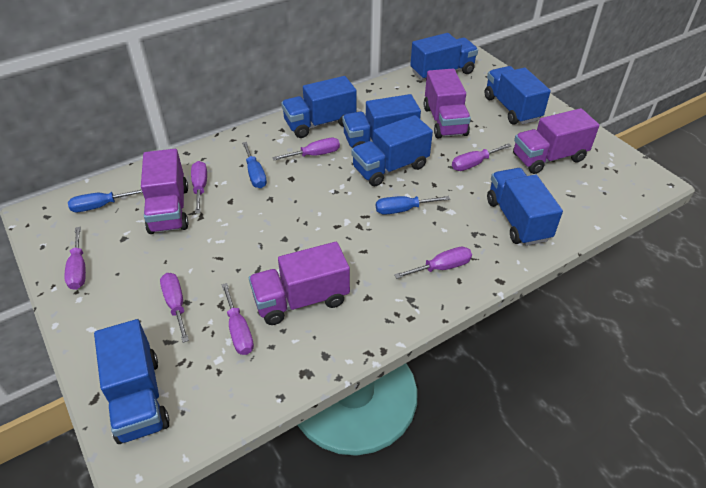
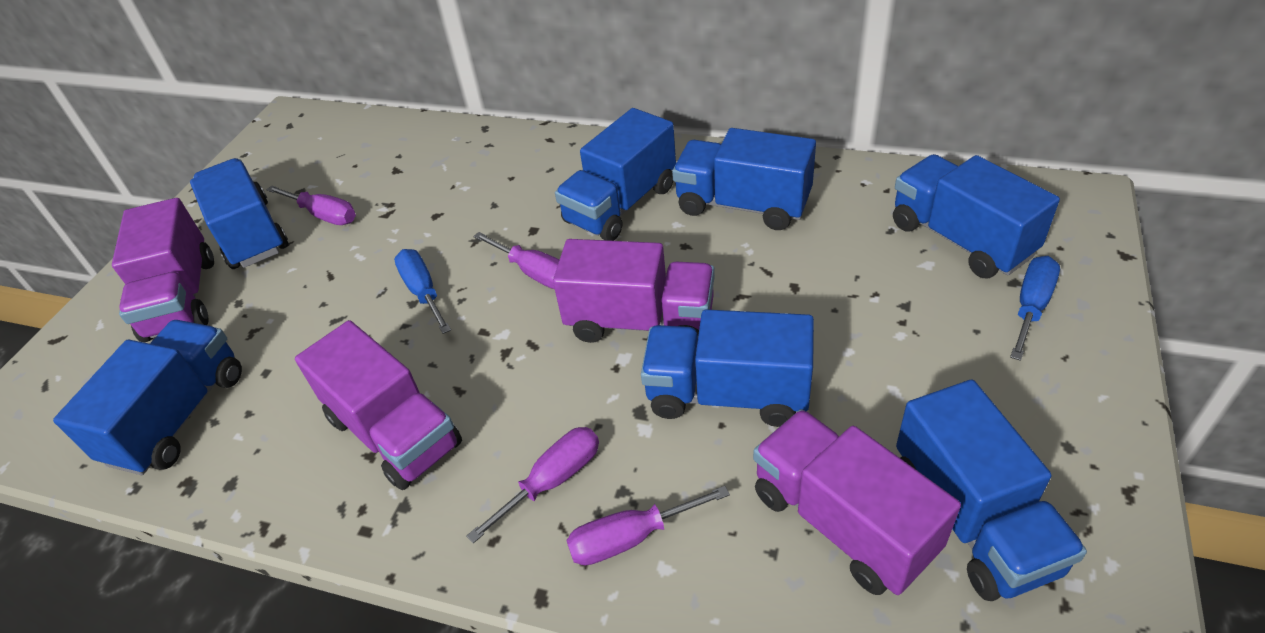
blue screwdriver: 3 -> 2
purple screwdriver: 7 -> 4

